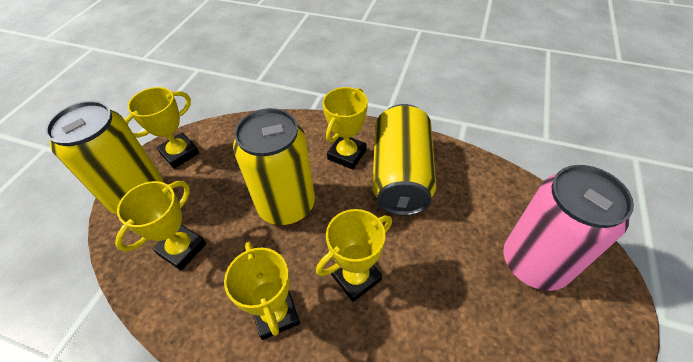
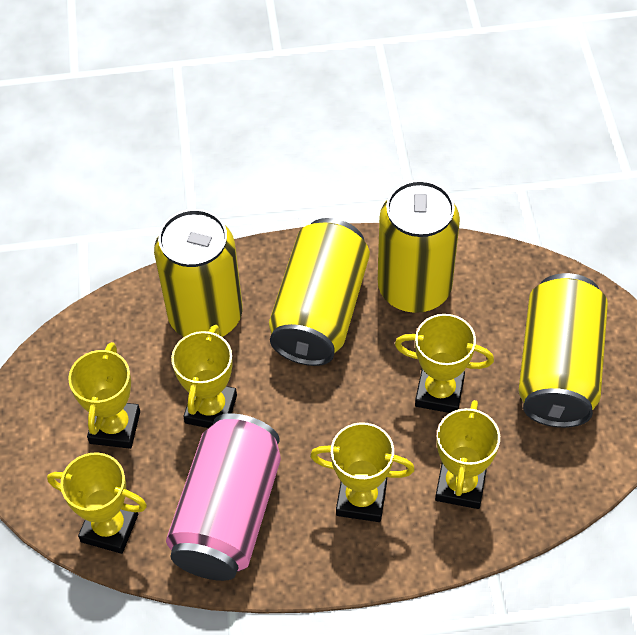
yellow can: 3 -> 4
yellow trophy: 5 -> 6

